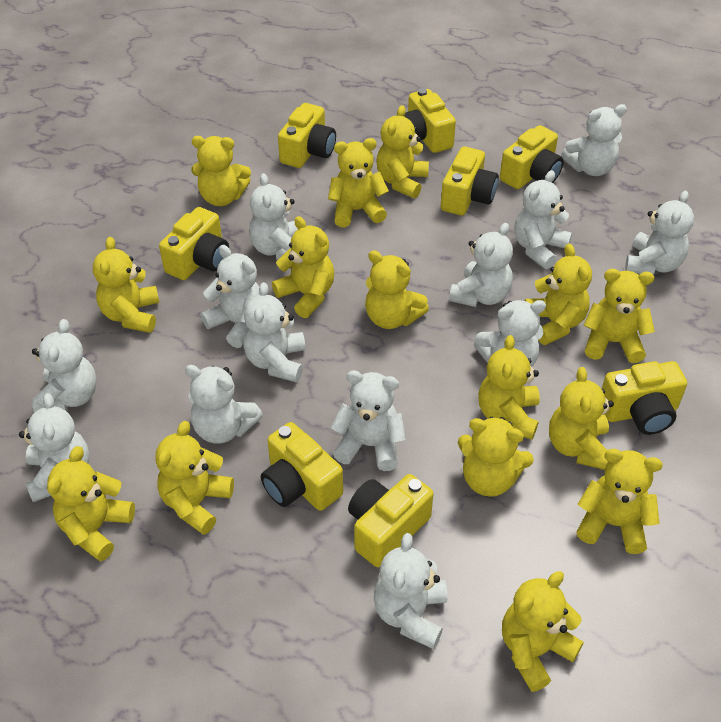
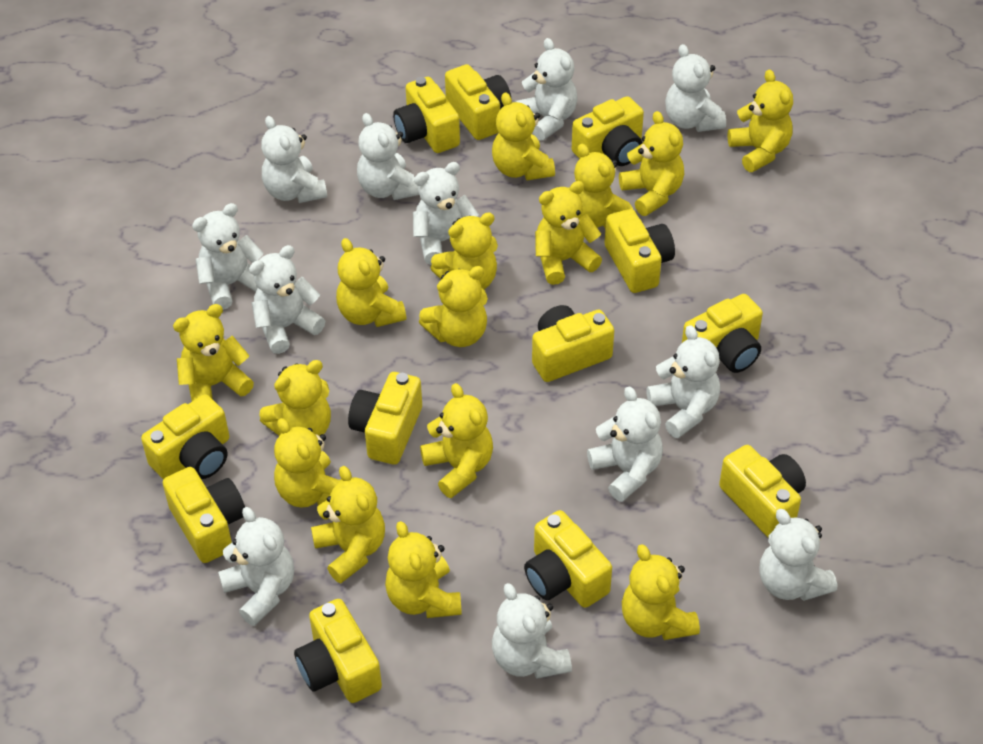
white teddy bear: 13 -> 12
yellow camera: 8 -> 12

